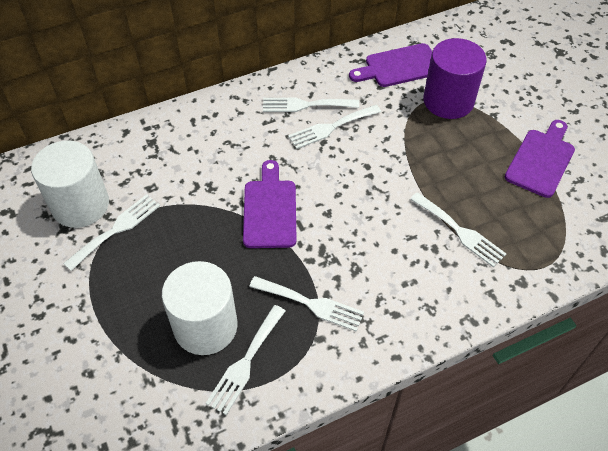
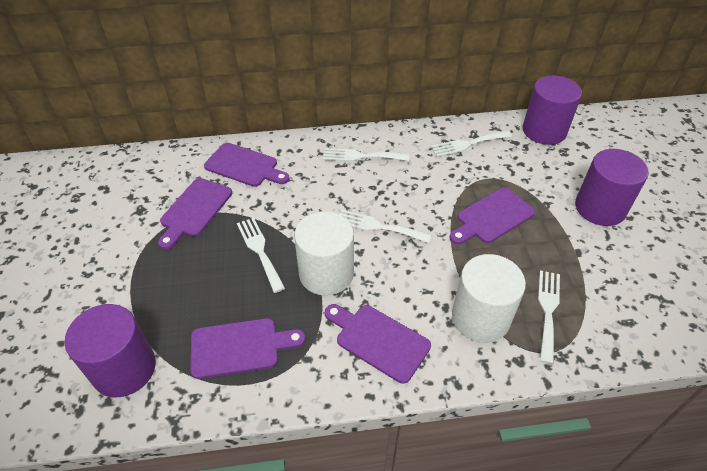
purple cutting board: 3 -> 5
purple cylinder: 1 -> 3
white fork: 6 -> 5

